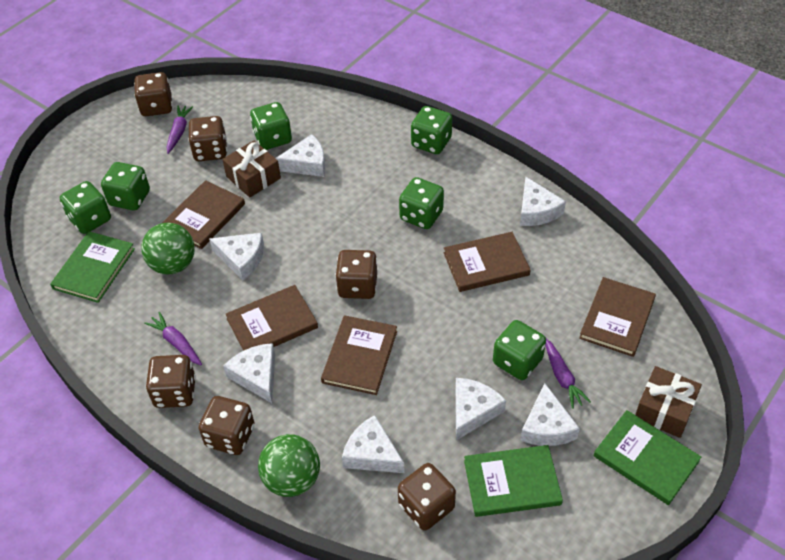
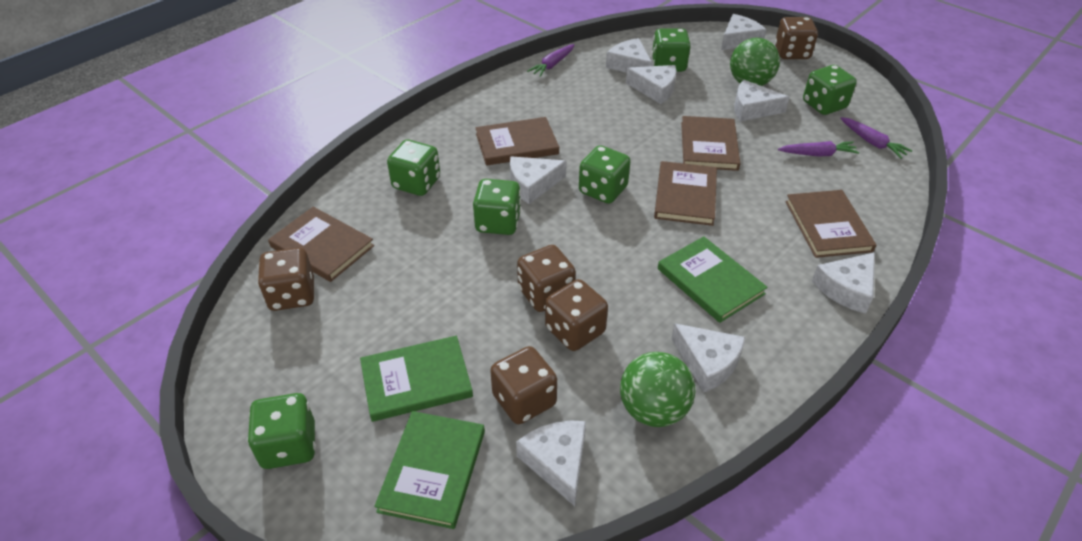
brown dice: 6 -> 5
brown gift: 2 -> 0
white cheese: 7 -> 8

